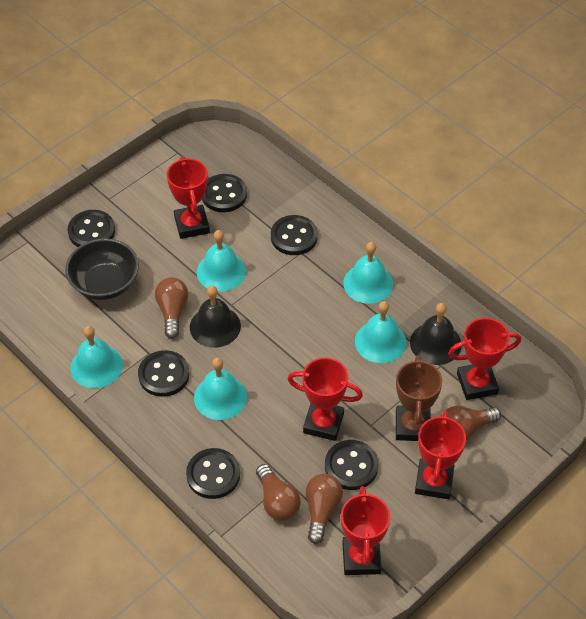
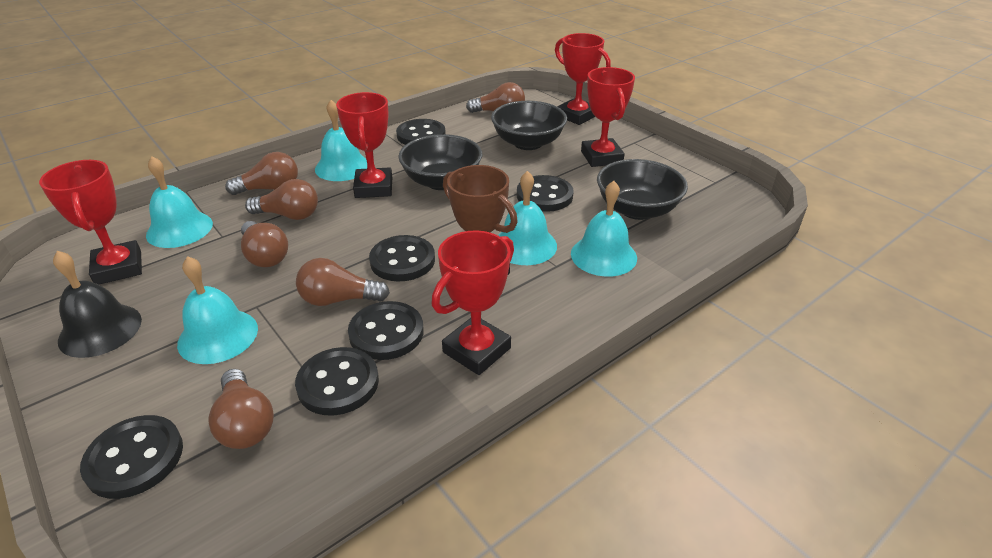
black bell: 2 -> 1
black bowl: 1 -> 3
brown light bulb: 4 -> 6

